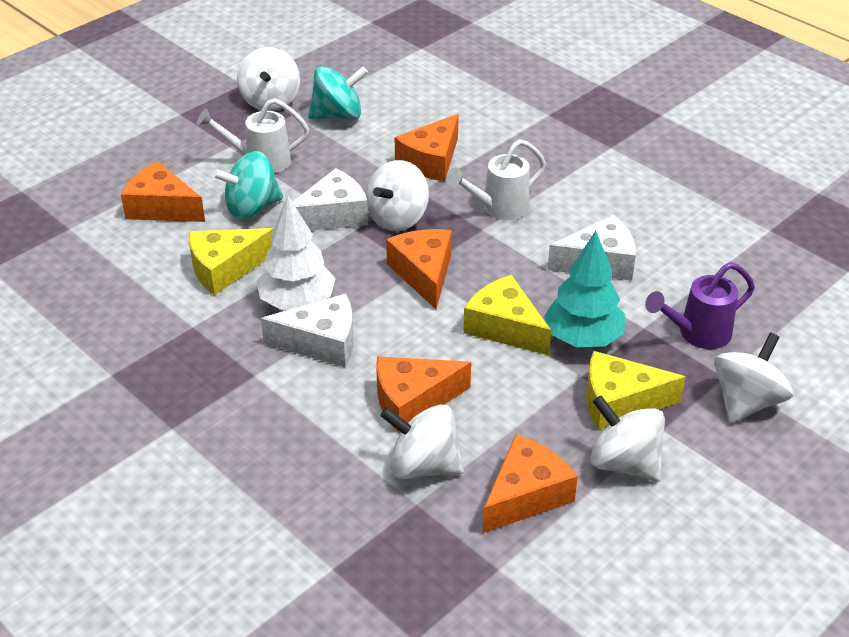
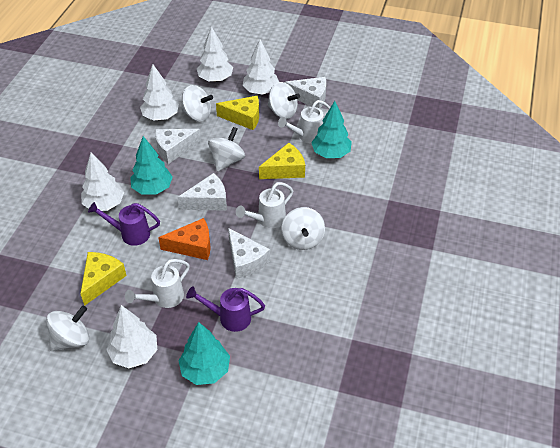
orange cheese: 5 -> 1
purple watering can: 1 -> 2
turquoise spinning top: 2 -> 0
turquoise tree: 1 -> 3
white cheese: 3 -> 4
white tree: 1 -> 5
white watering can: 2 -> 3

